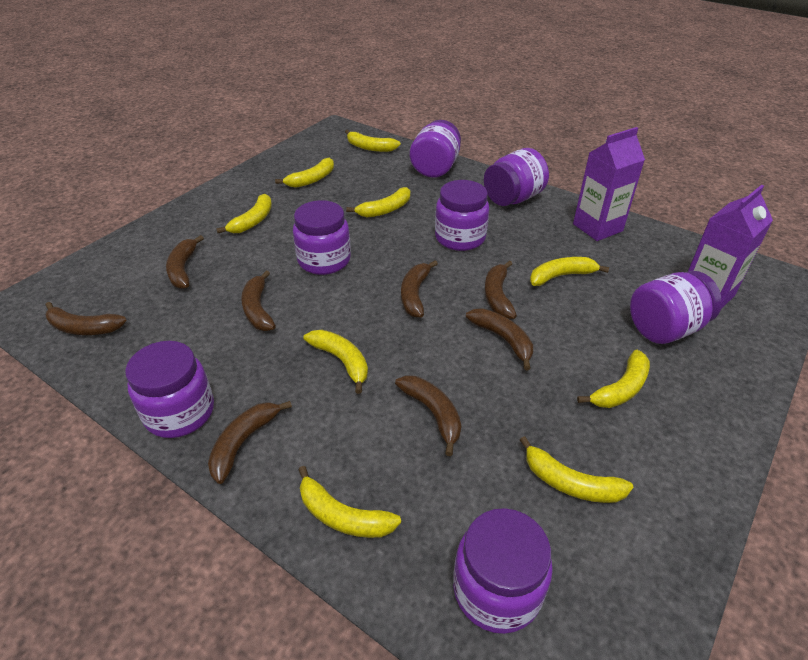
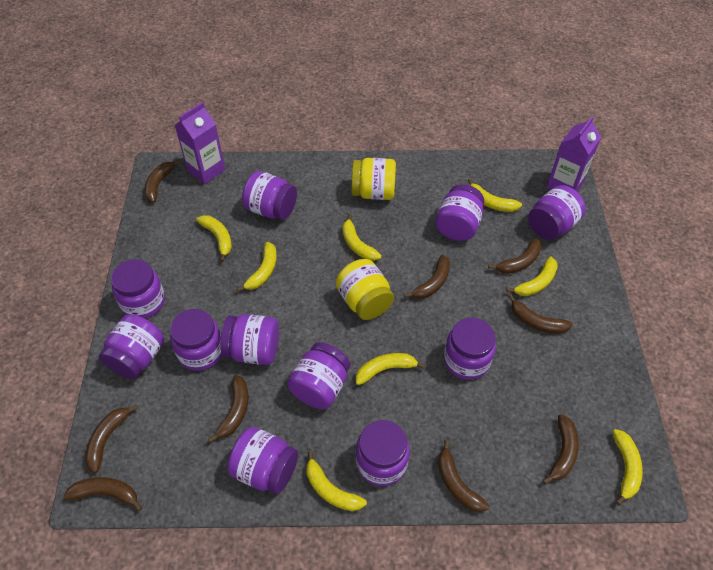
brown banana: 8 -> 9
purple jar: 7 -> 11
yellow banana: 9 -> 8
yellow jar: 0 -> 2

